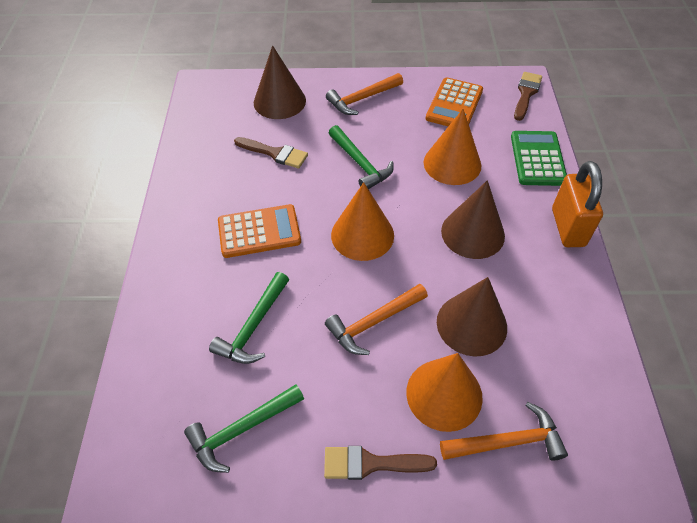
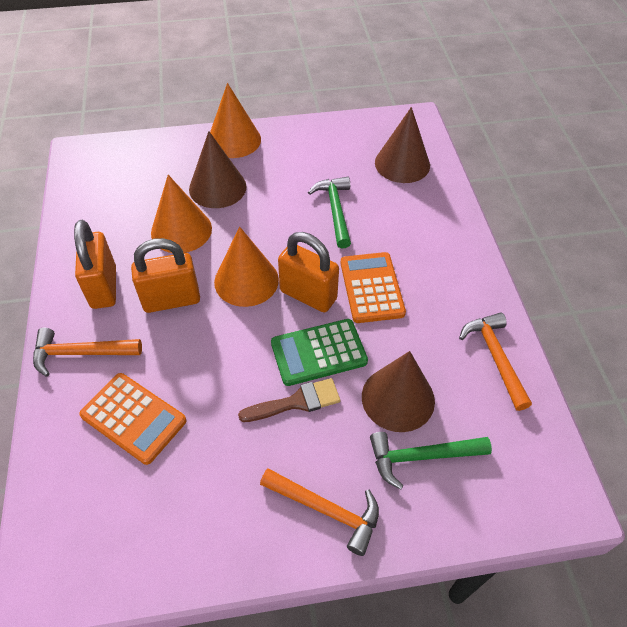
brown brush: 3 -> 1
green hammer: 3 -> 2
orange padlock: 1 -> 3

